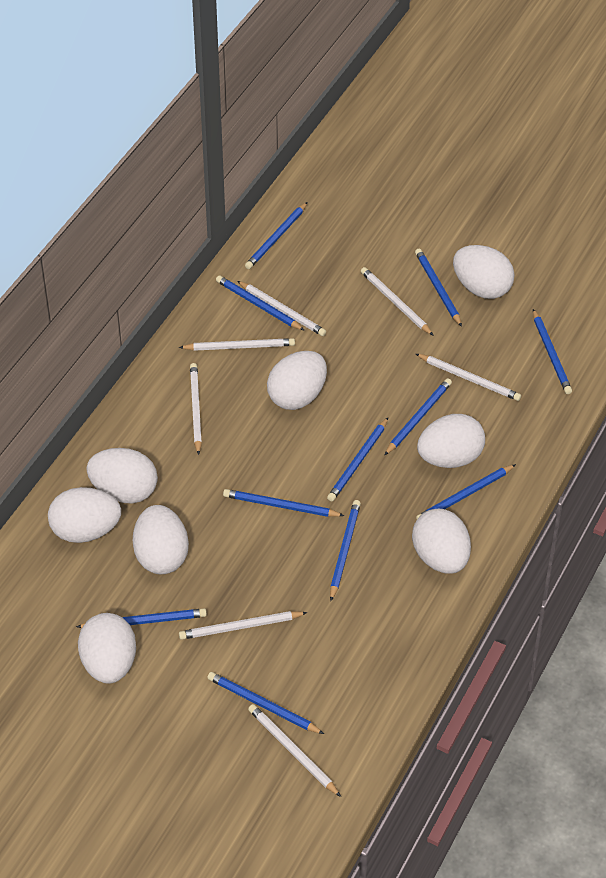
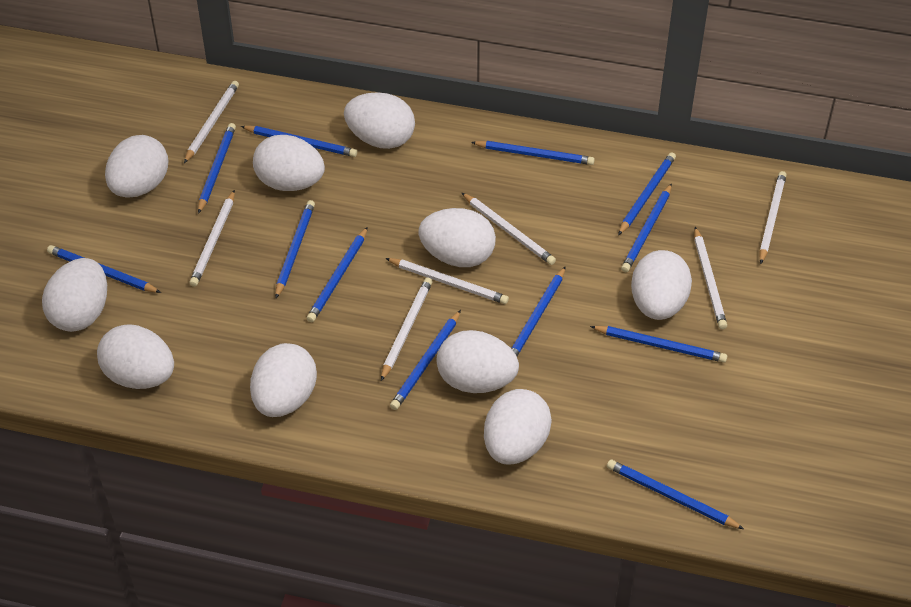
blue pencil: 11 -> 12
white egg: 8 -> 10

